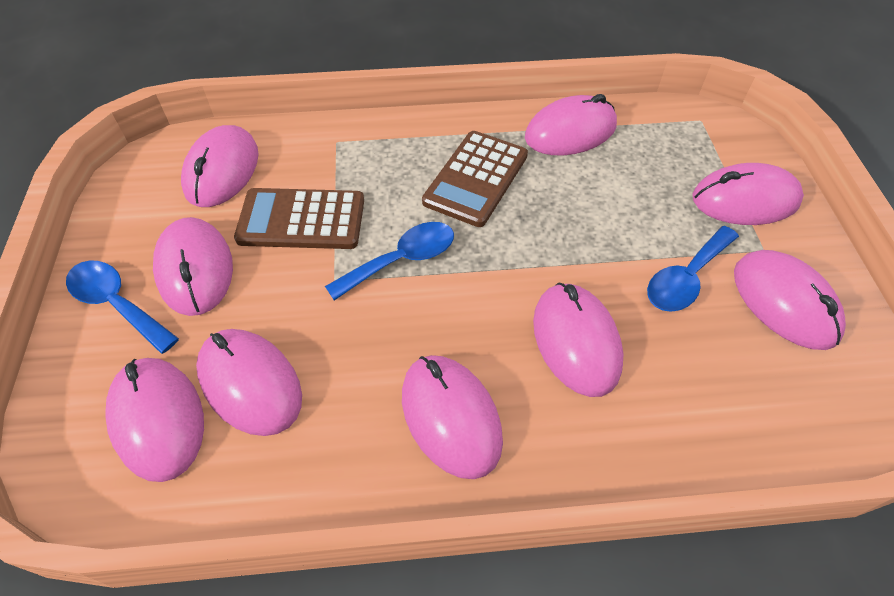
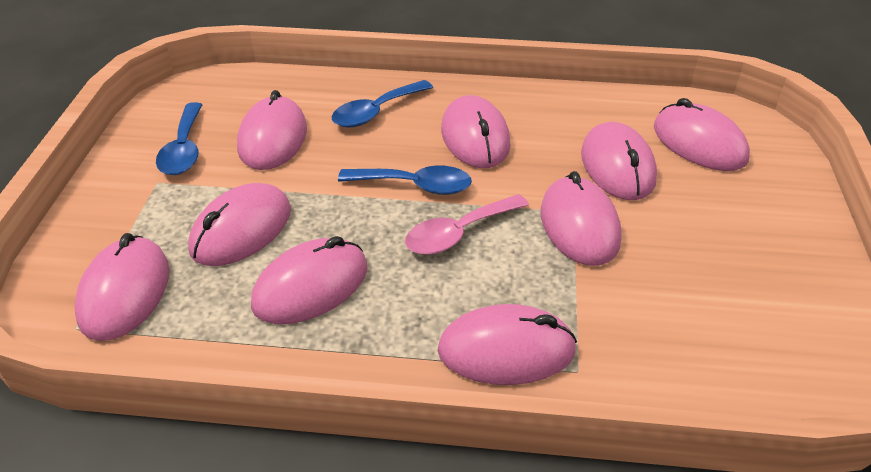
brown calculator: 2 -> 0
pink spoon: 0 -> 1

